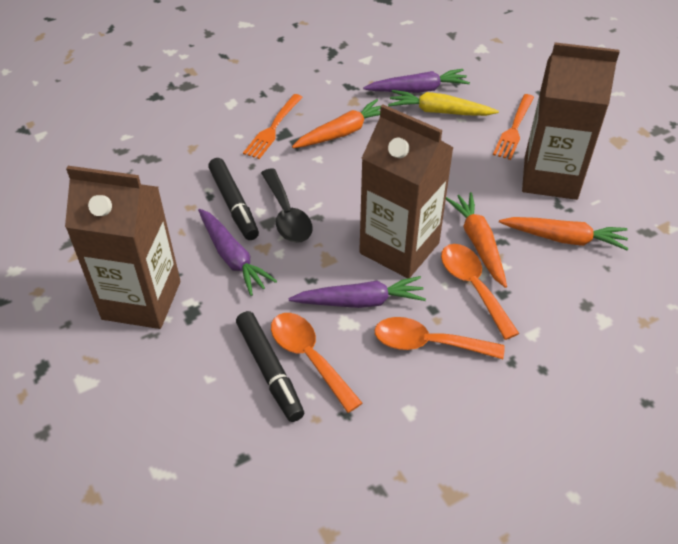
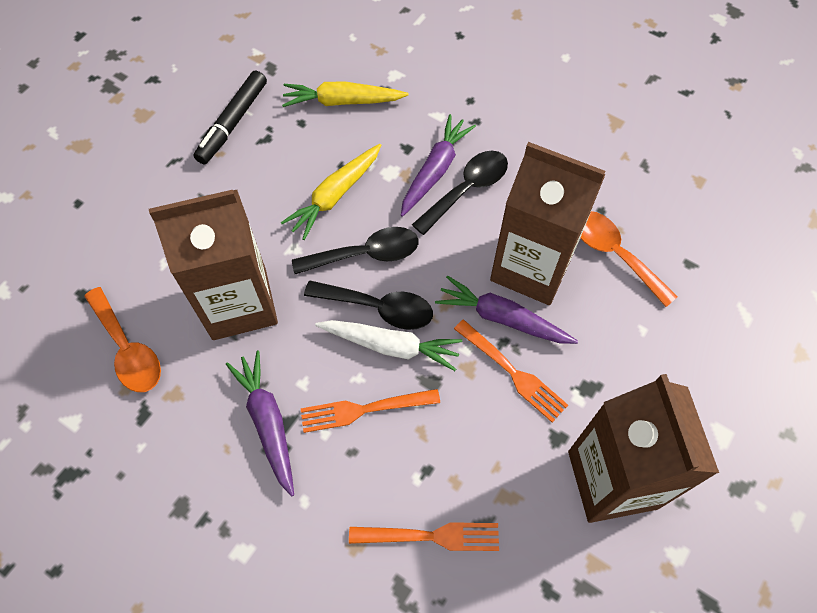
black marker: 2 -> 1
black spoon: 1 -> 3
orange carrot: 3 -> 0
orange fork: 2 -> 3
orange spoon: 3 -> 2
white carrot: 0 -> 1
yellow carrot: 1 -> 2

